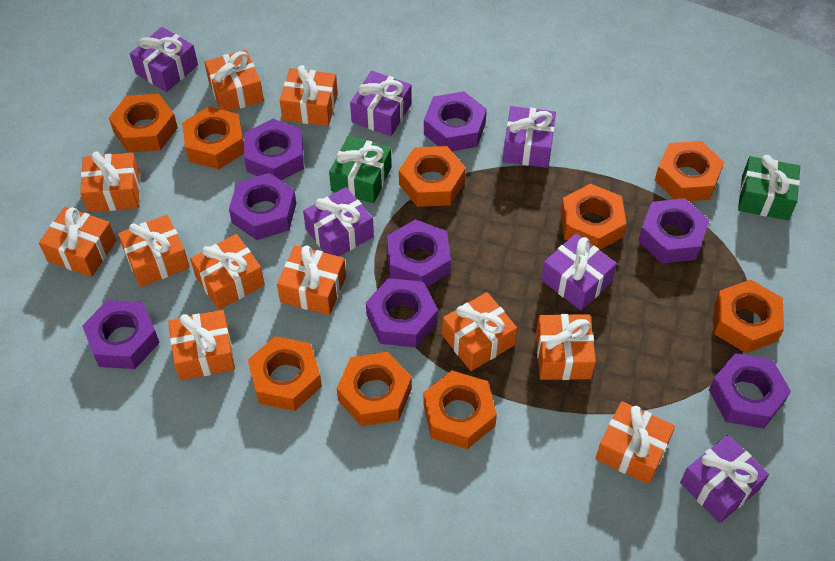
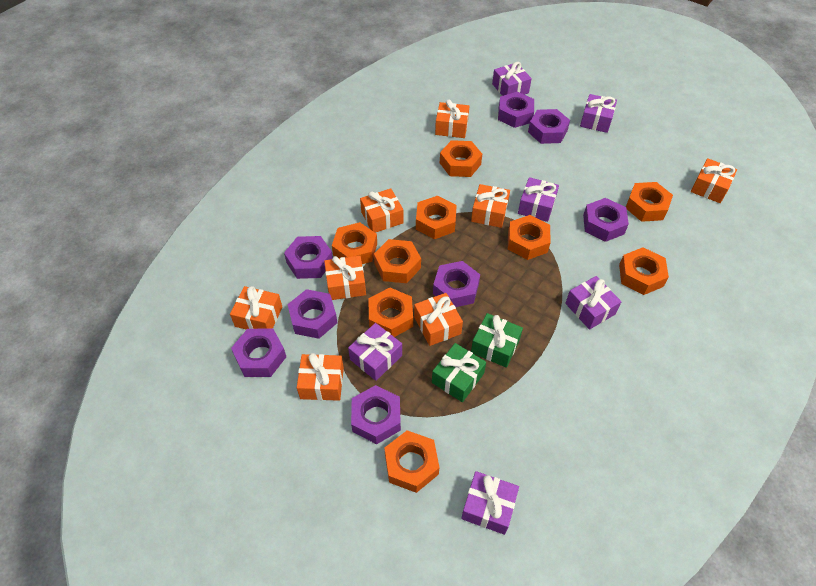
orange gift: 11 -> 8

